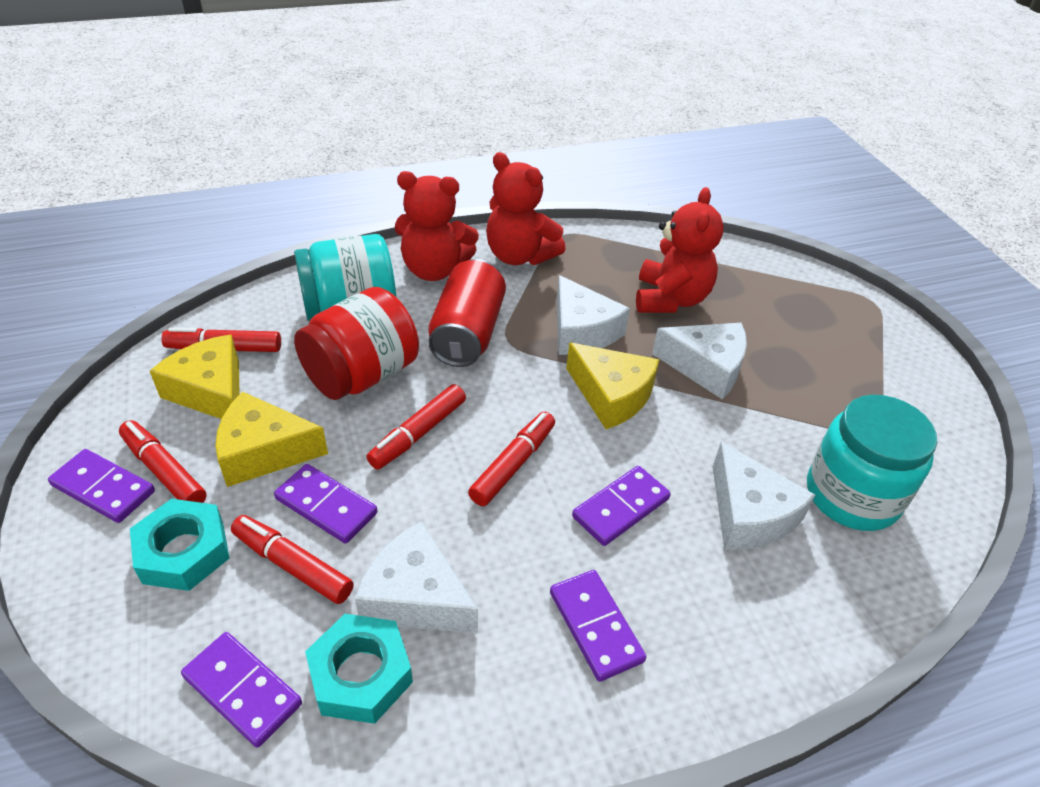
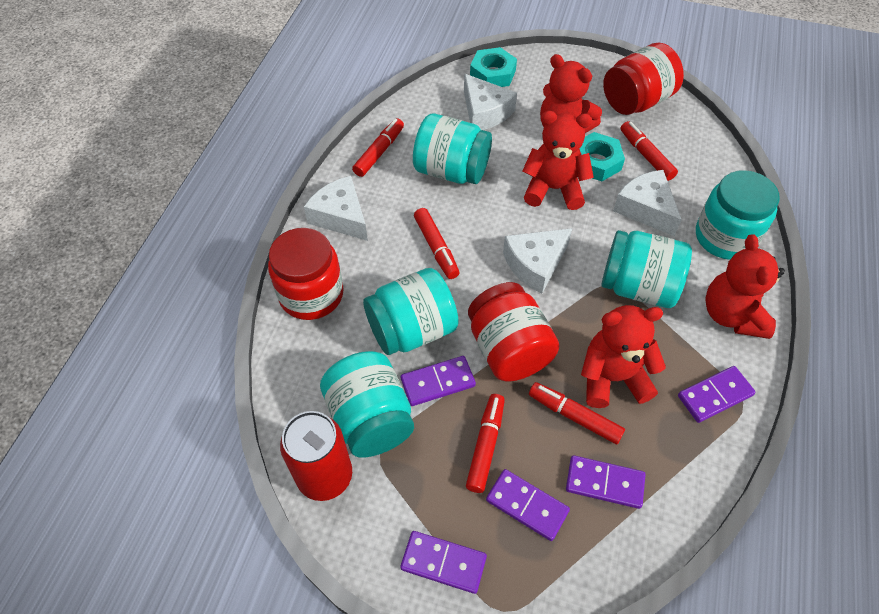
red jar: 1 -> 3
red teddy bear: 3 -> 4
turquoise jar: 2 -> 5
yellow cheese: 3 -> 0

